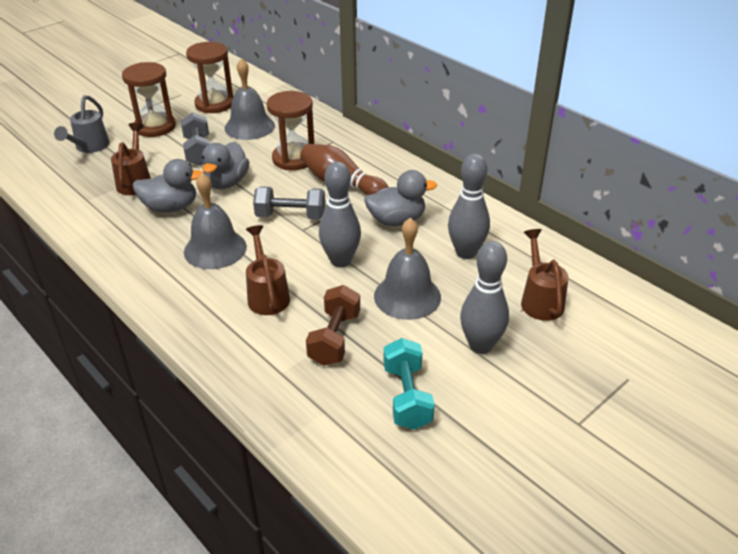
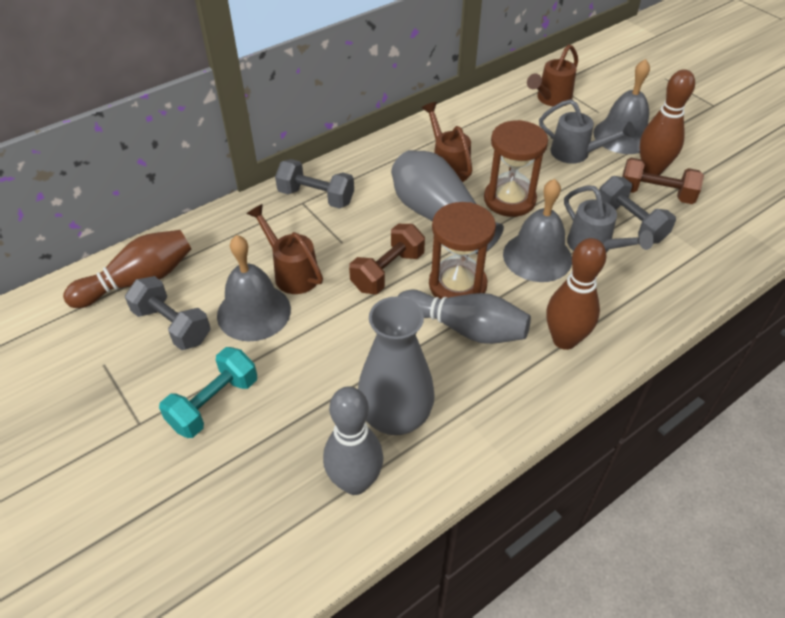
brown bowling pin: 1 -> 3
brown dumbbell: 1 -> 2
brown hourglass: 3 -> 2
grey bowling pin: 3 -> 2
grey duck: 3 -> 0
grey dumbbell: 2 -> 3
grey vase: 0 -> 2
grey watering can: 1 -> 2

